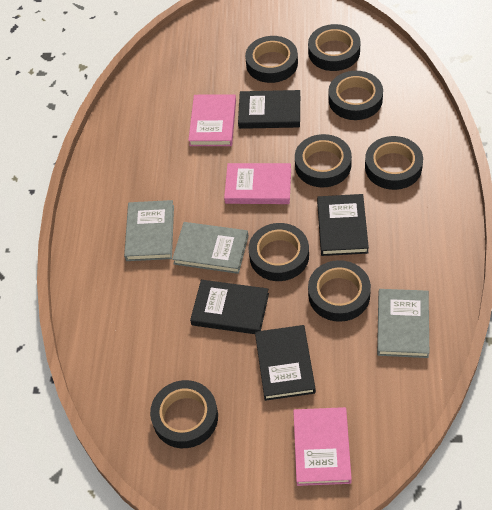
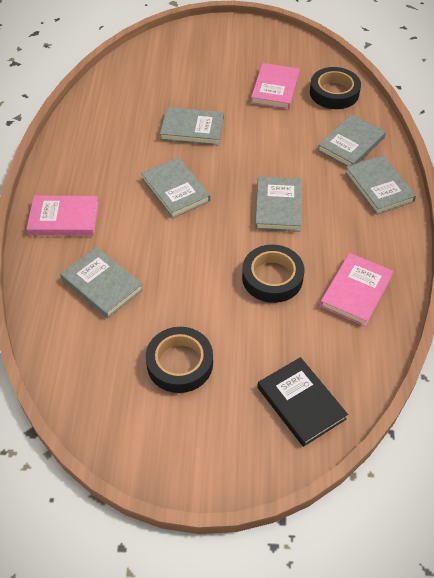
black book: 4 -> 1
black tape: 8 -> 3
grey book: 3 -> 6

